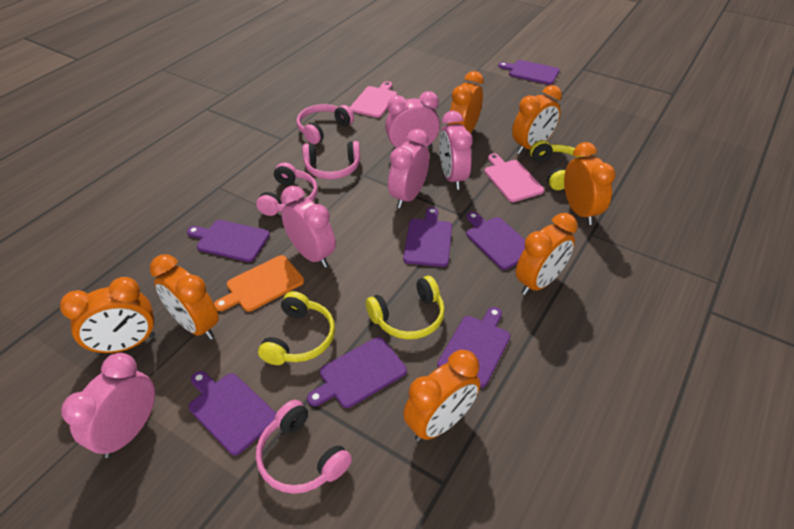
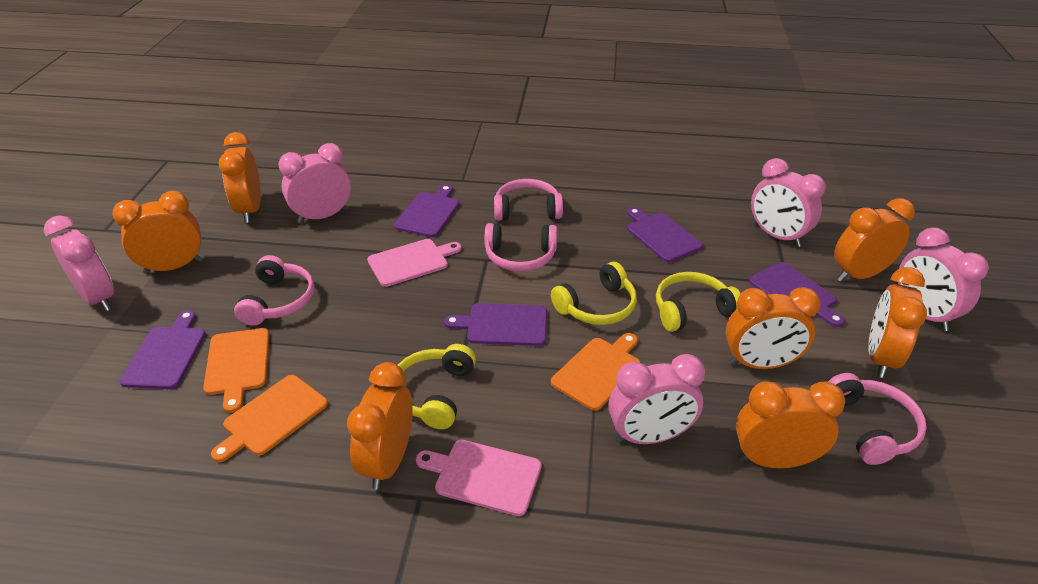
orange cutting board: 1 -> 3
purple cutting board: 7 -> 5

